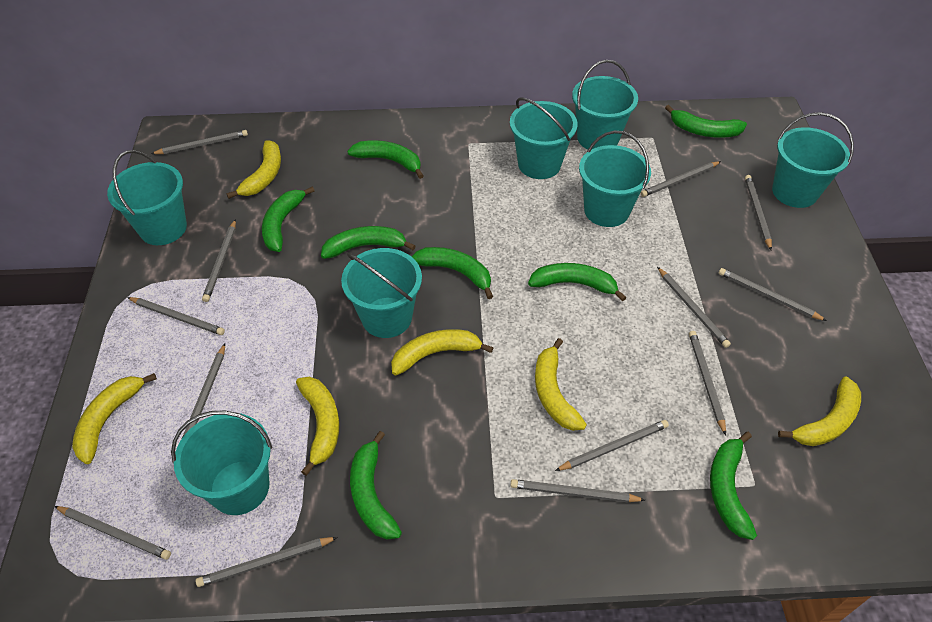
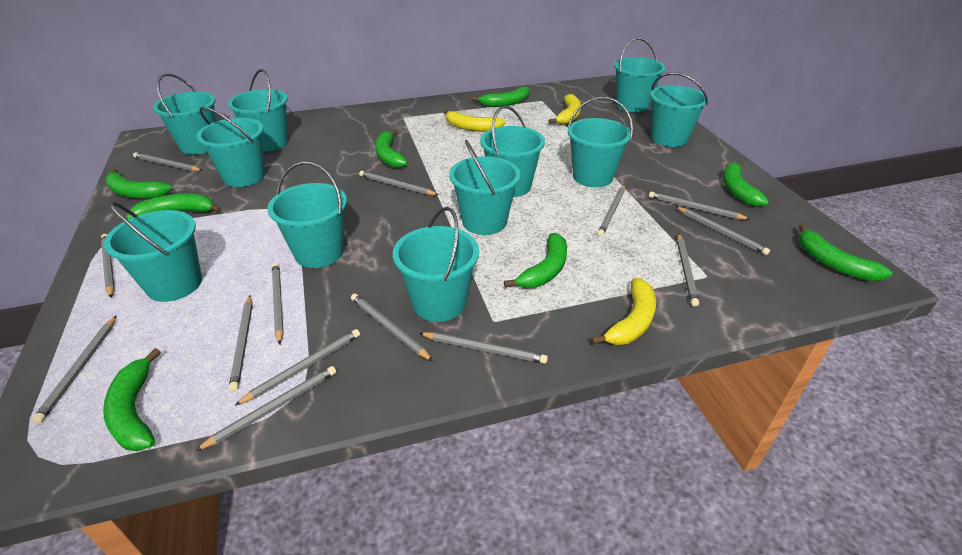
grey pencil: 13 -> 14
turquoise bucket: 7 -> 11
yellow banana: 6 -> 3

